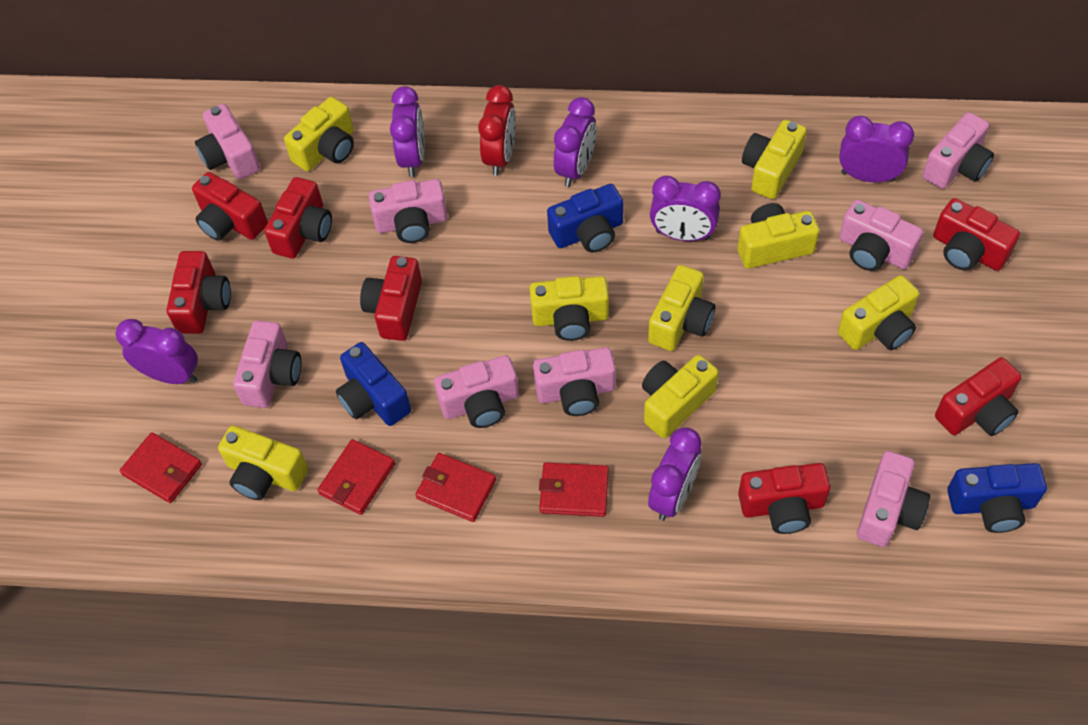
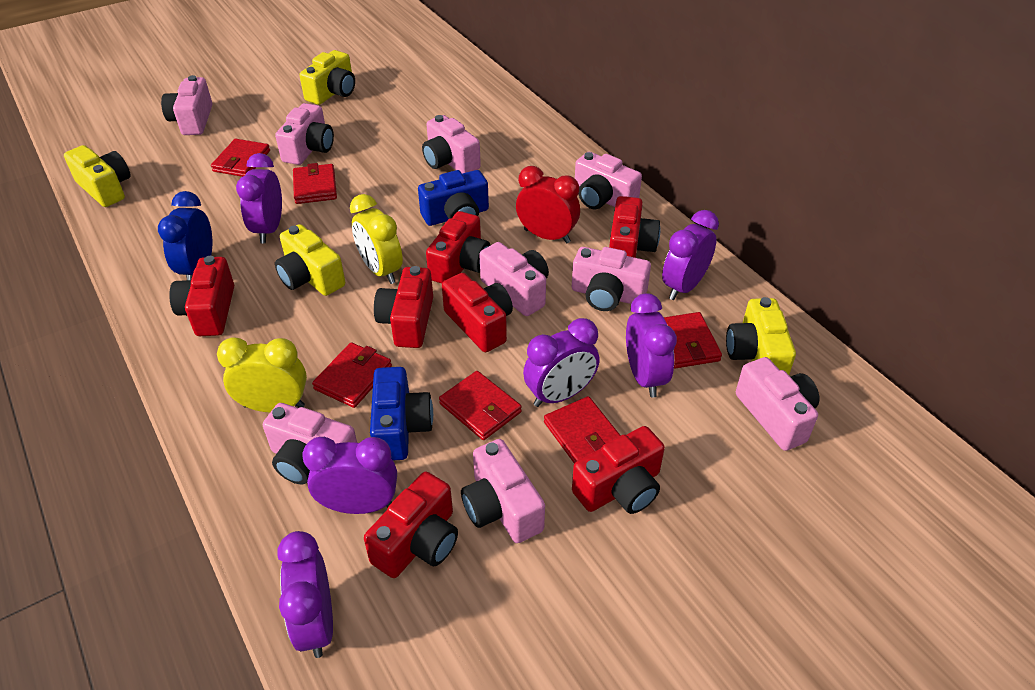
blue camera: 3 -> 2
blue clock: 0 -> 1
pink camera: 8 -> 9
red wallet: 4 -> 6
yellow camera: 8 -> 4
yellow clock: 0 -> 2

